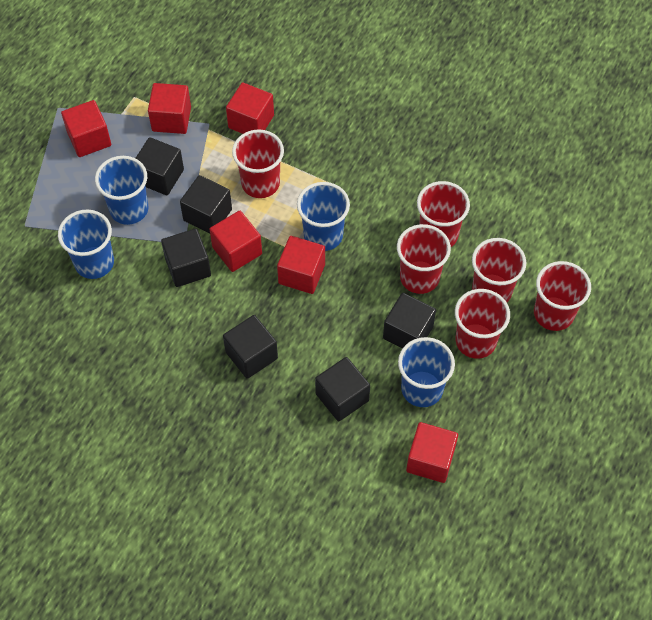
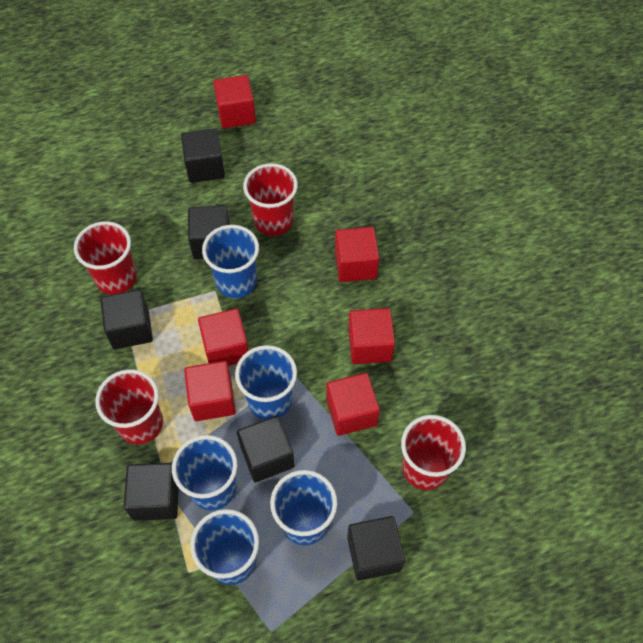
blue cup: 4 -> 5
red cup: 6 -> 4

